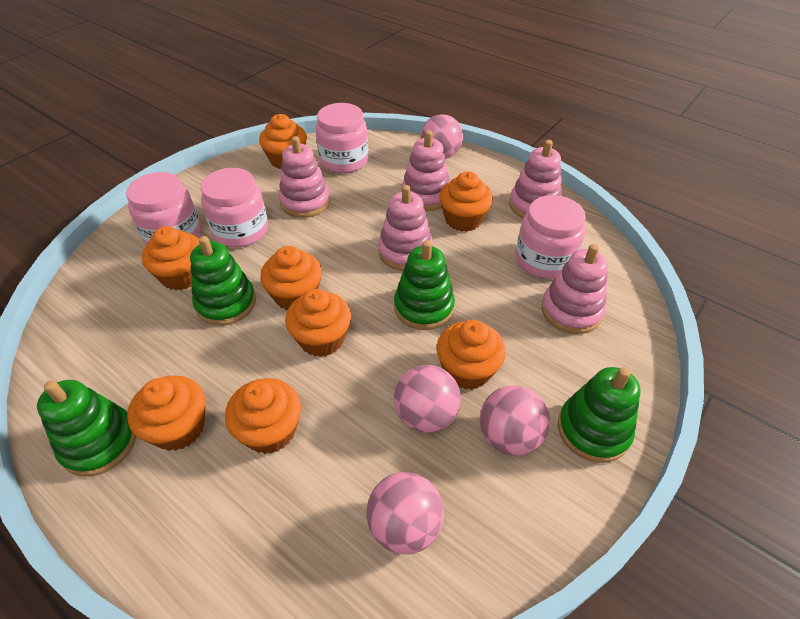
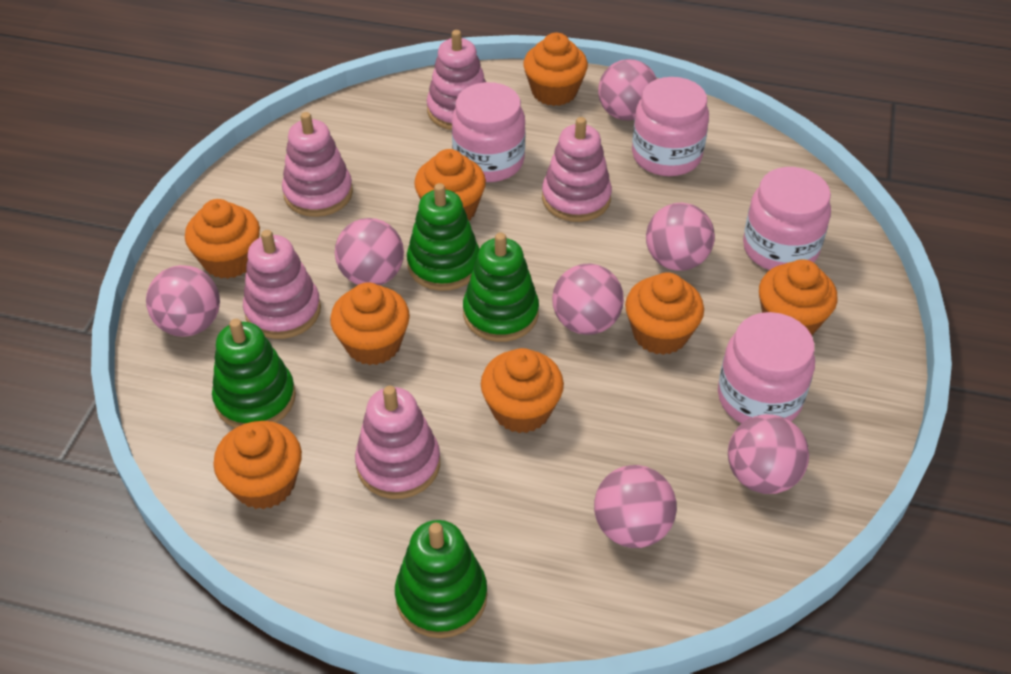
pink ball: 4 -> 7

